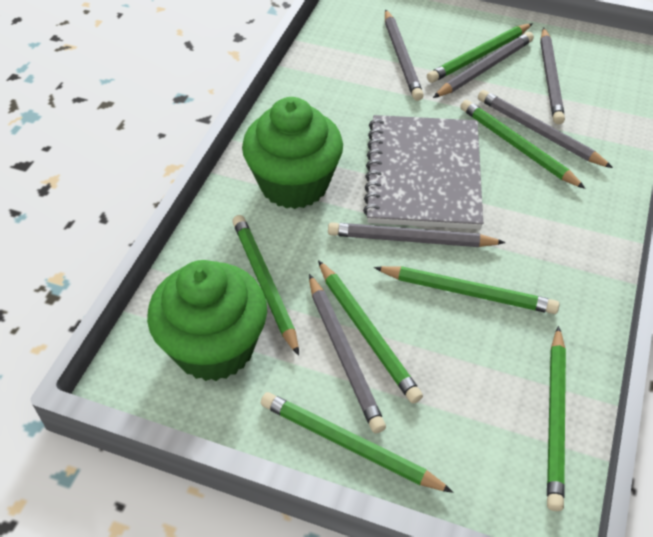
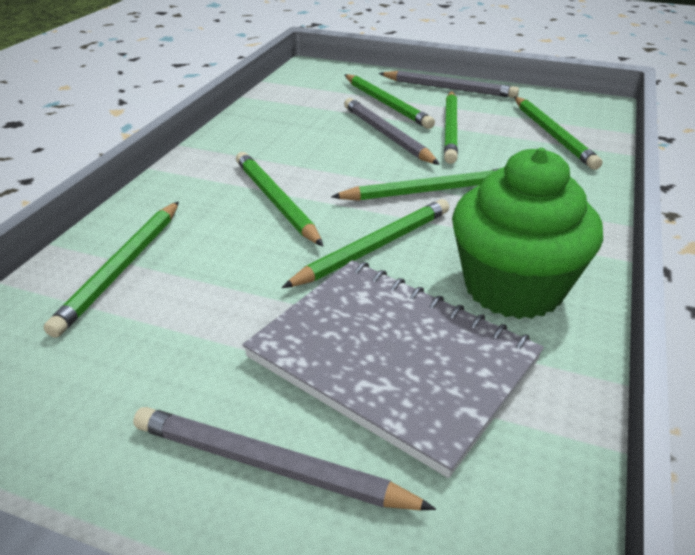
green cupcake: 2 -> 1
grey pencil: 6 -> 3

